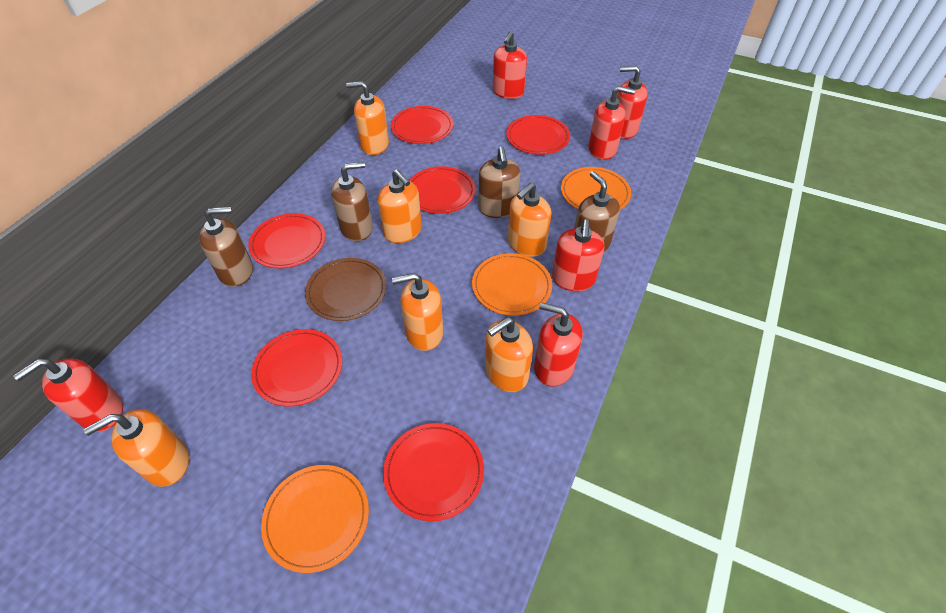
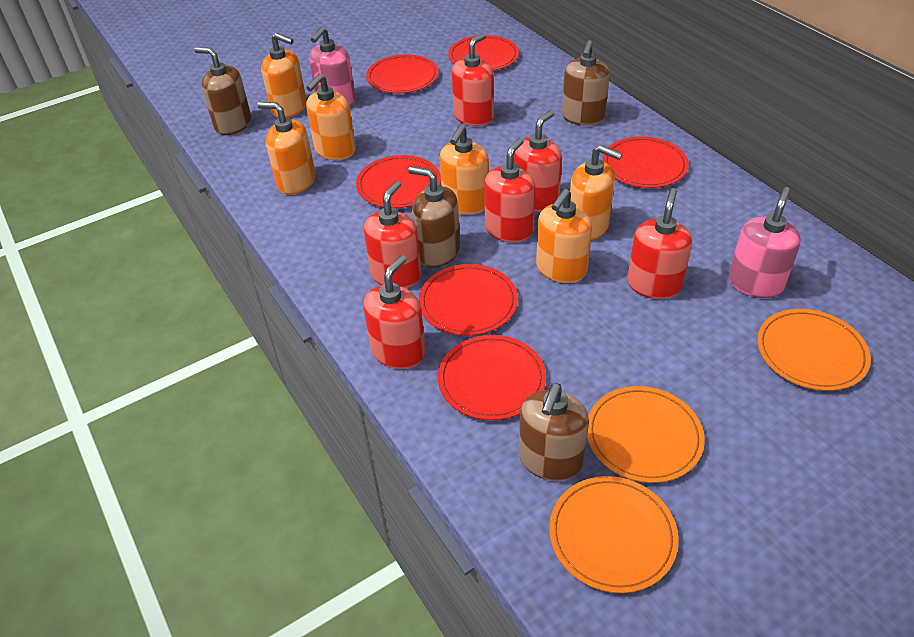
brown plate: 1 -> 0
pink soap dispenser: 0 -> 2

